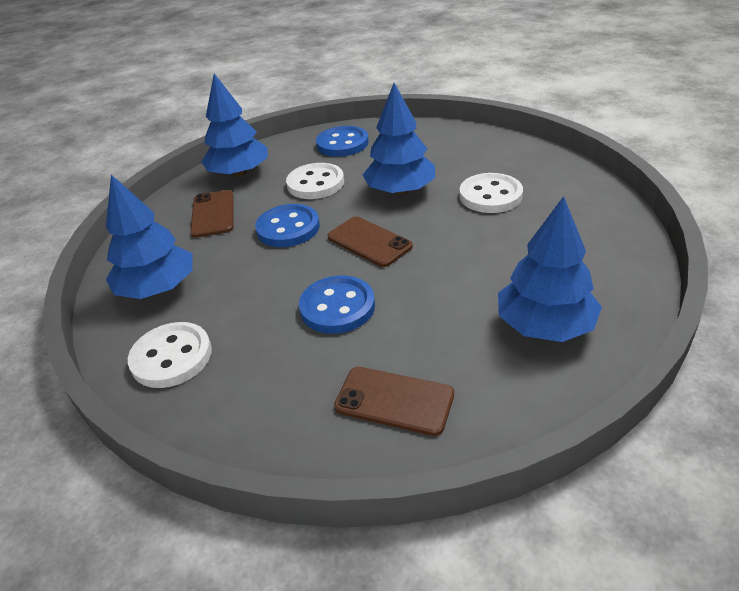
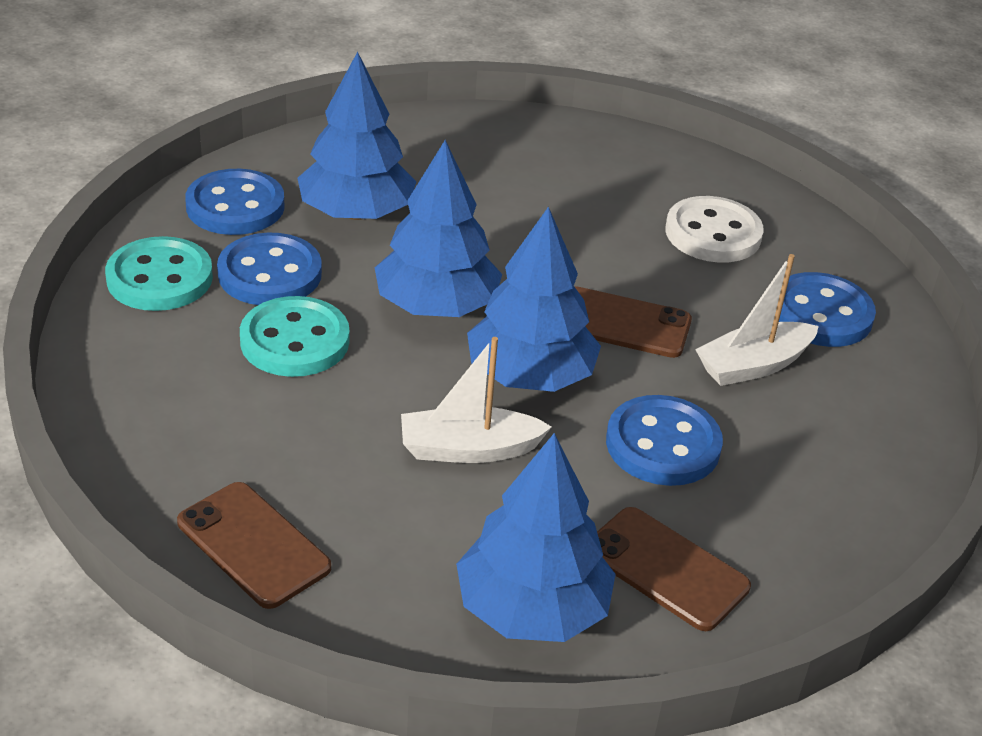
blue button: 3 -> 4
turquoise button: 0 -> 2
white boat: 0 -> 2
white button: 3 -> 1

